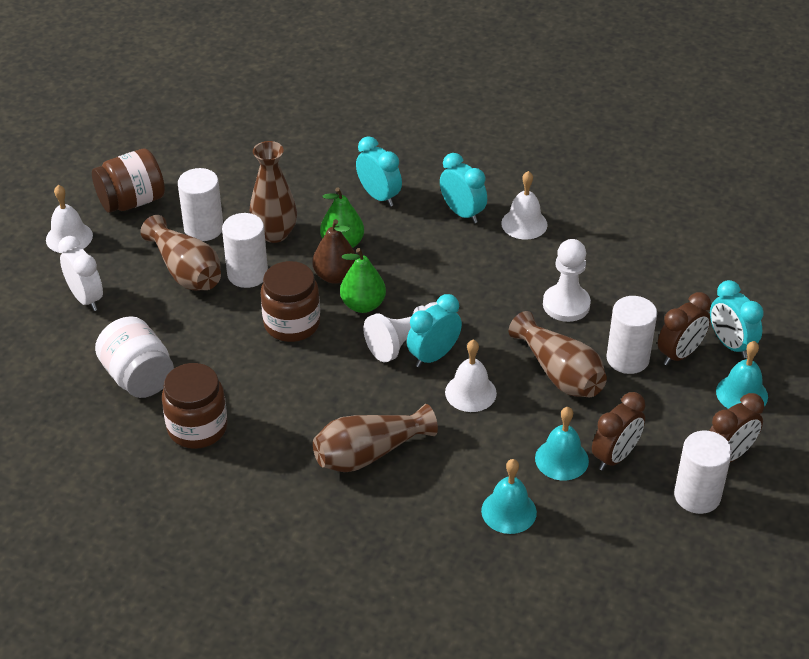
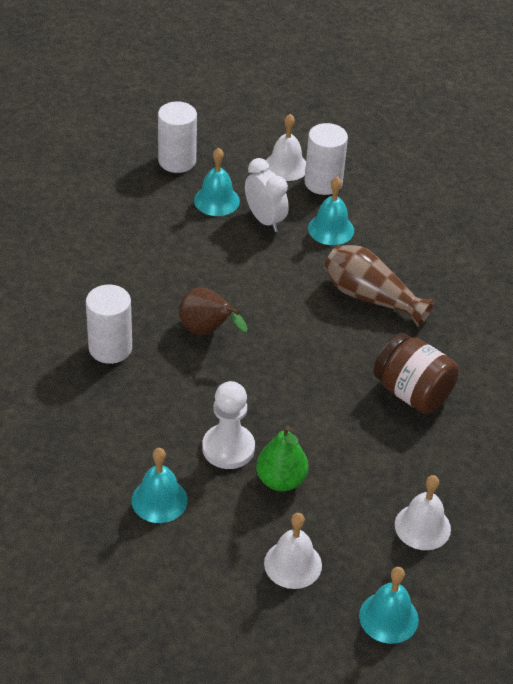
brown clock: 3 -> 0
brown jar: 3 -> 1
brown vase: 4 -> 1
green pear: 2 -> 1
turquoise bell: 3 -> 4
turquoise clock: 4 -> 0
white cylinder: 4 -> 3
white jar: 1 -> 0
white pawn: 2 -> 1

